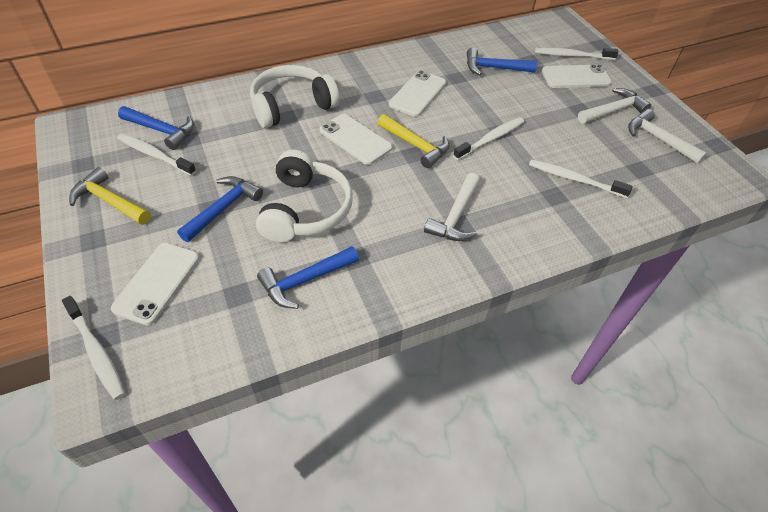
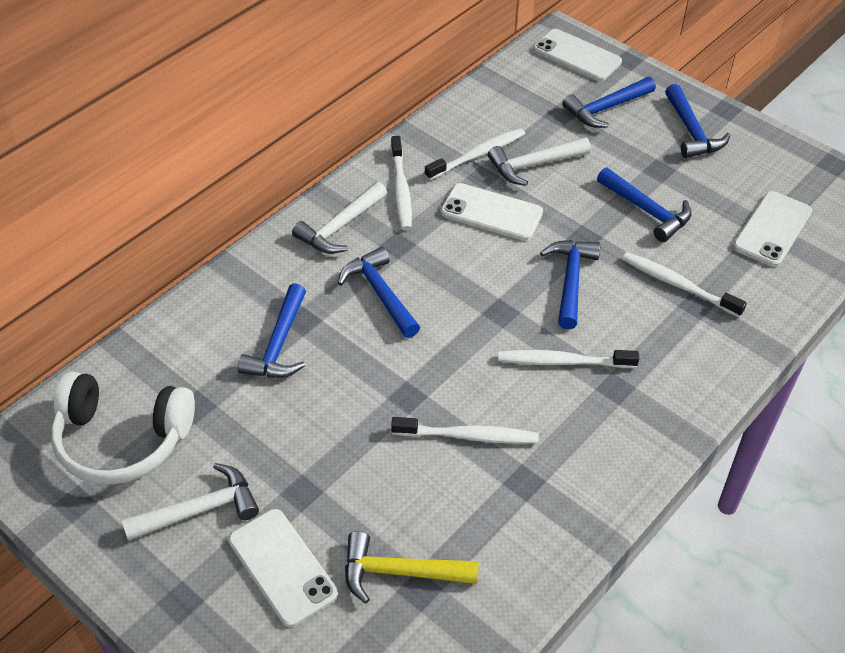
blue hammer: 4 -> 6
white headphones: 2 -> 1
yellow hammer: 2 -> 1

